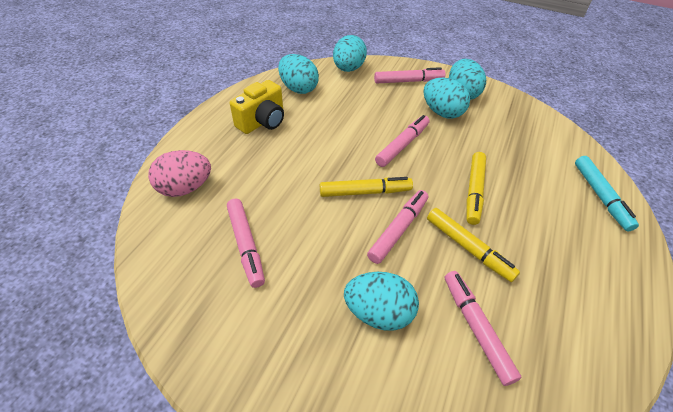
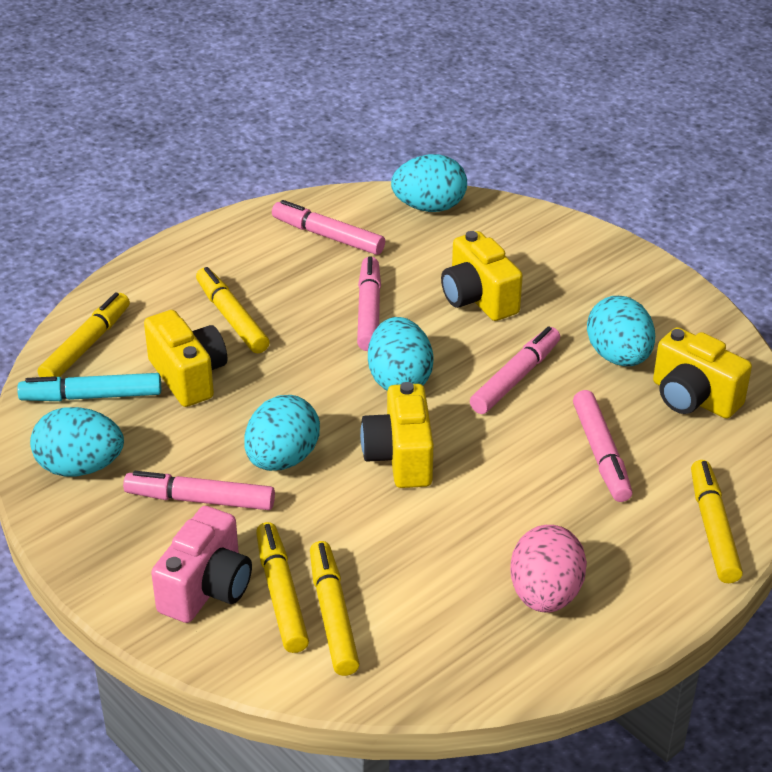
pink camera: 0 -> 1
yellow camera: 1 -> 4
yellow marker: 3 -> 5

